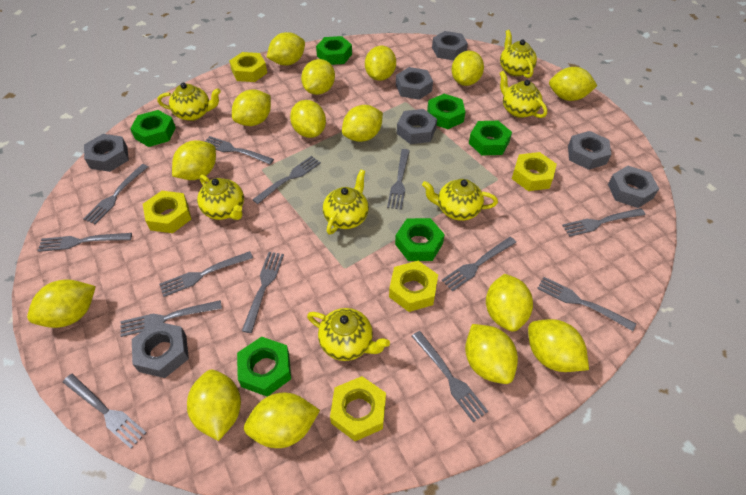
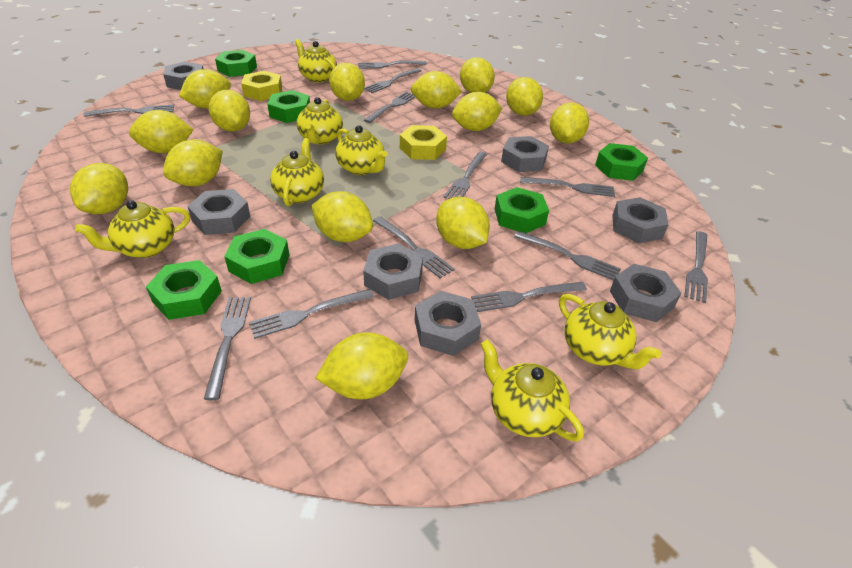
grey fork: 13 -> 12
yellow lemon: 15 -> 14
yellow nut: 5 -> 2

